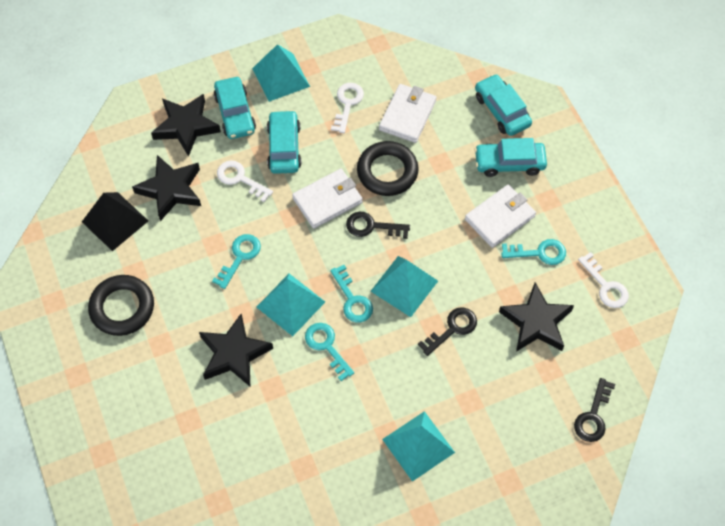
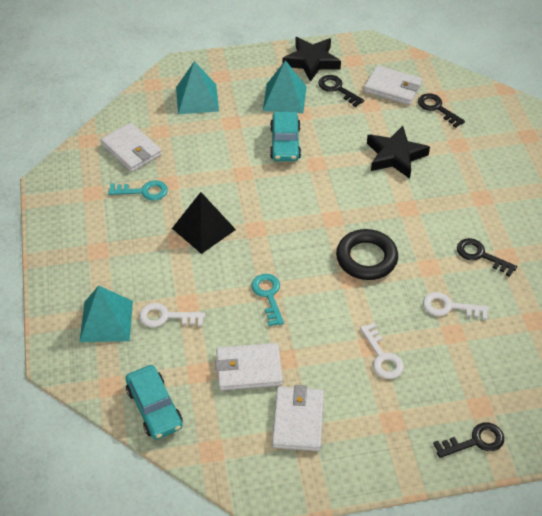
black key: 3 -> 4
black ring: 2 -> 1
black star: 4 -> 2
turquoise car: 4 -> 2
turquoise key: 4 -> 2
turquoise pyramid: 4 -> 3
white wallet: 3 -> 4

